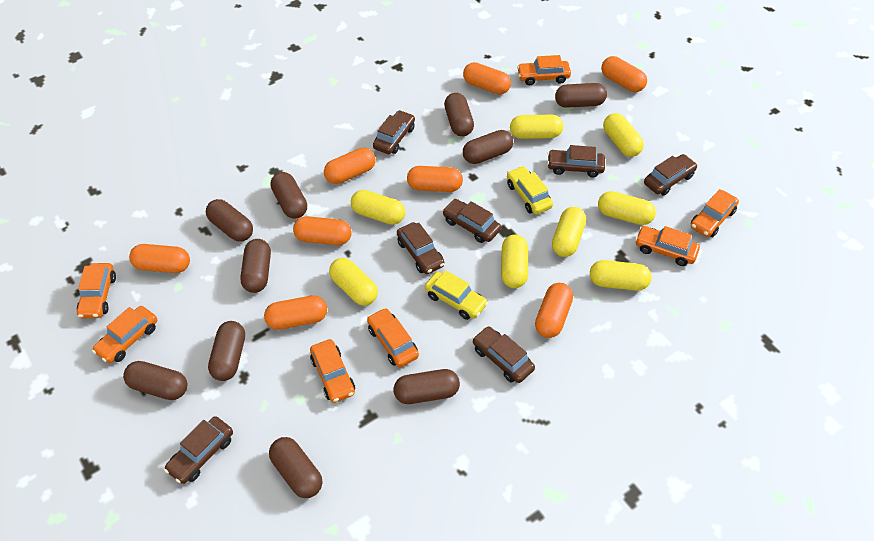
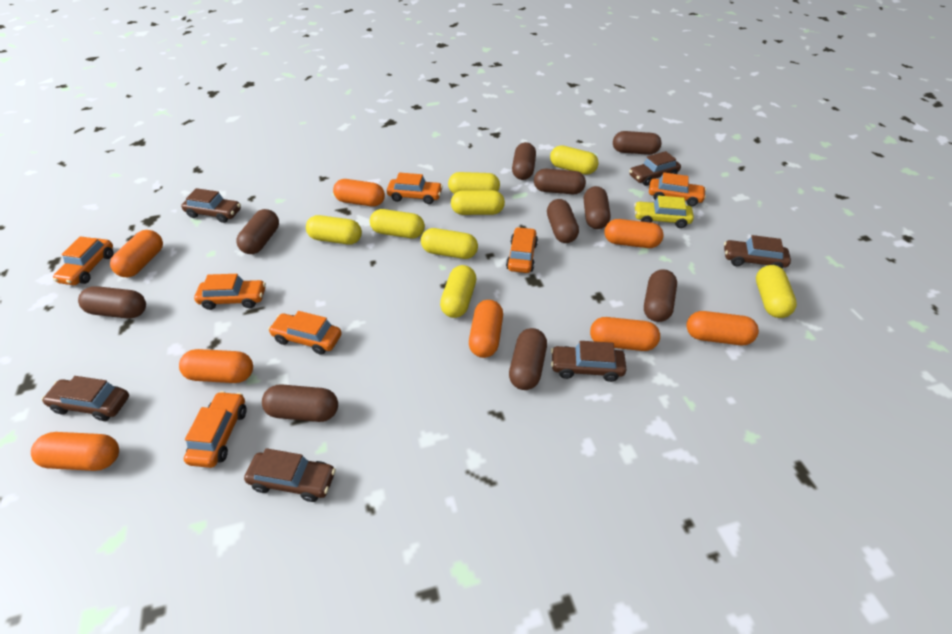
brown car: 7 -> 6
yellow car: 2 -> 1

